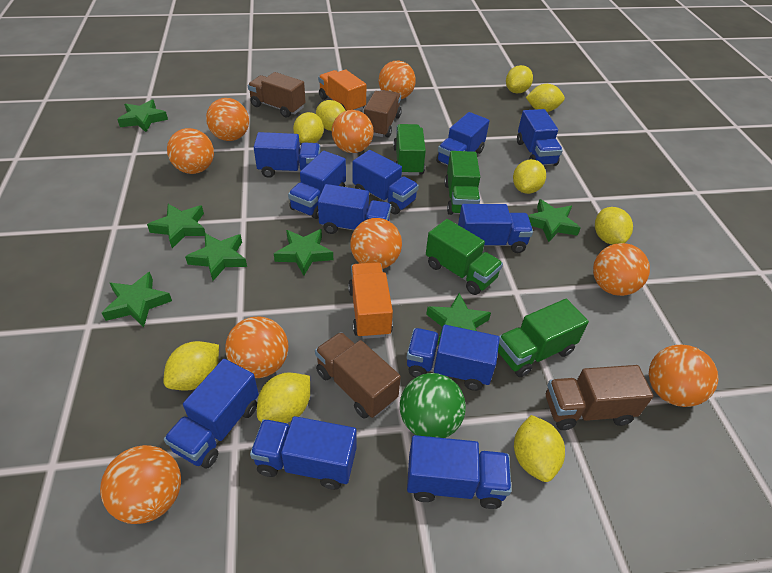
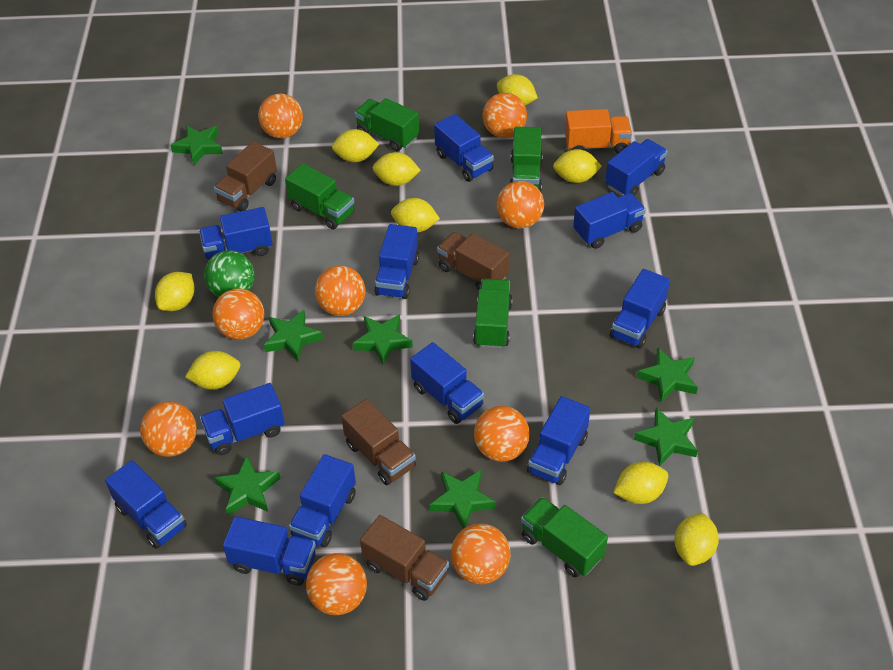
blue truck: 11 -> 12
green truck: 4 -> 5
orange truck: 2 -> 1

